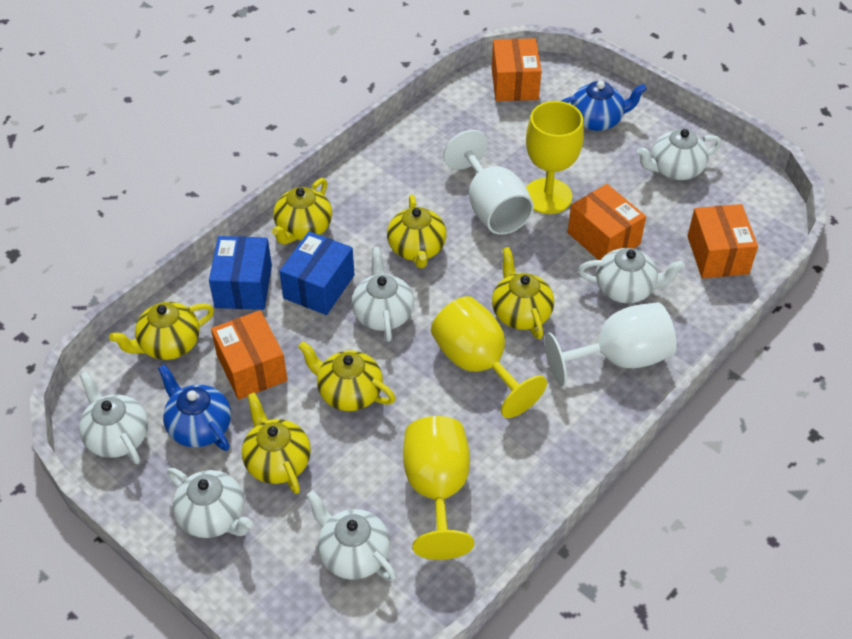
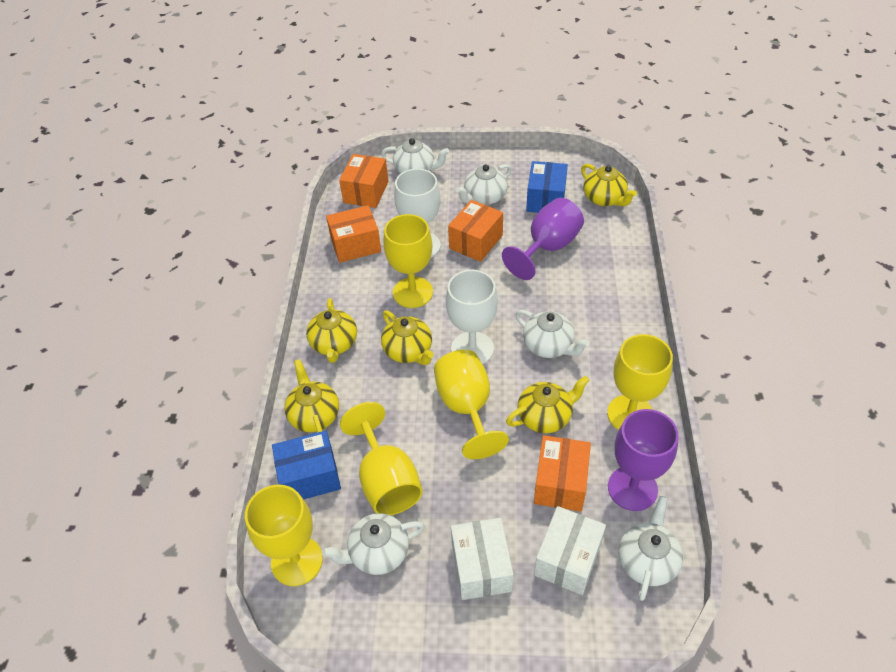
blue teapot: 2 -> 0
purple goblet: 0 -> 2
white box: 0 -> 2
white teapot: 6 -> 5
yellow goblet: 3 -> 5
yellow teapot: 6 -> 5

